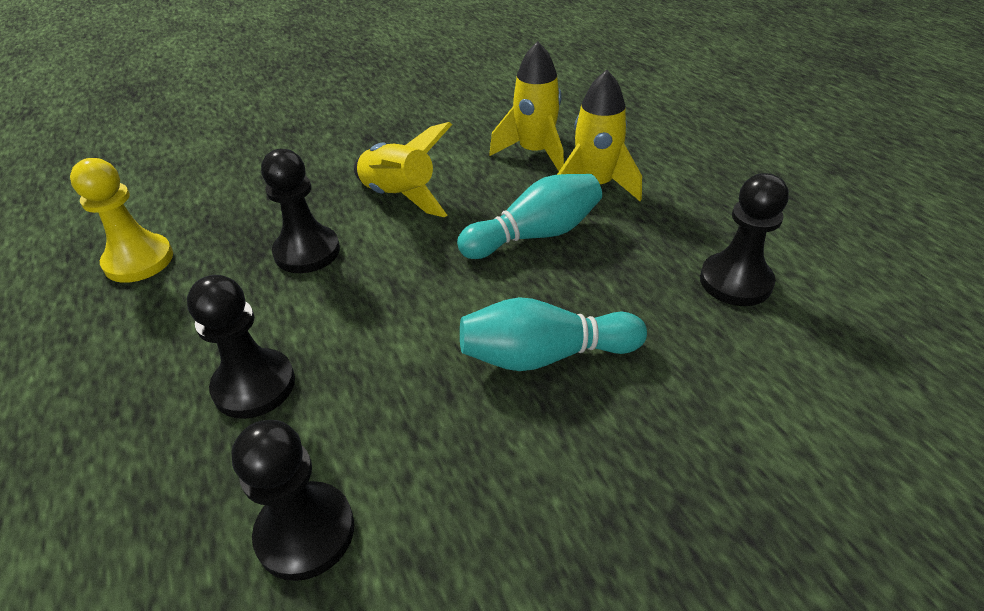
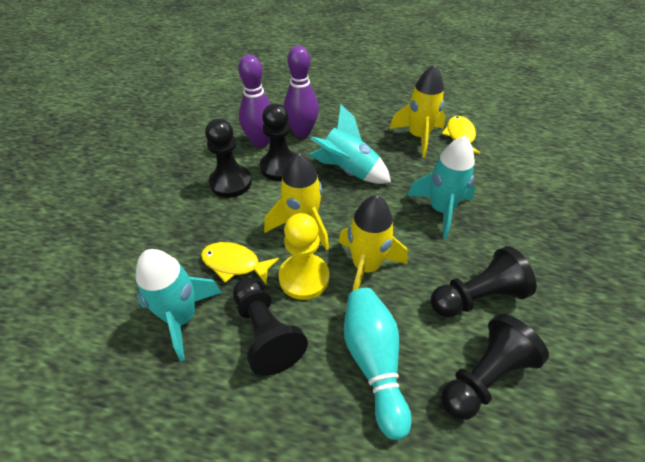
black pawn: 4 -> 5
purple bowling pin: 0 -> 2
turquoise bowling pin: 2 -> 1
turquoise rocket: 0 -> 3
yellow fish: 0 -> 2

